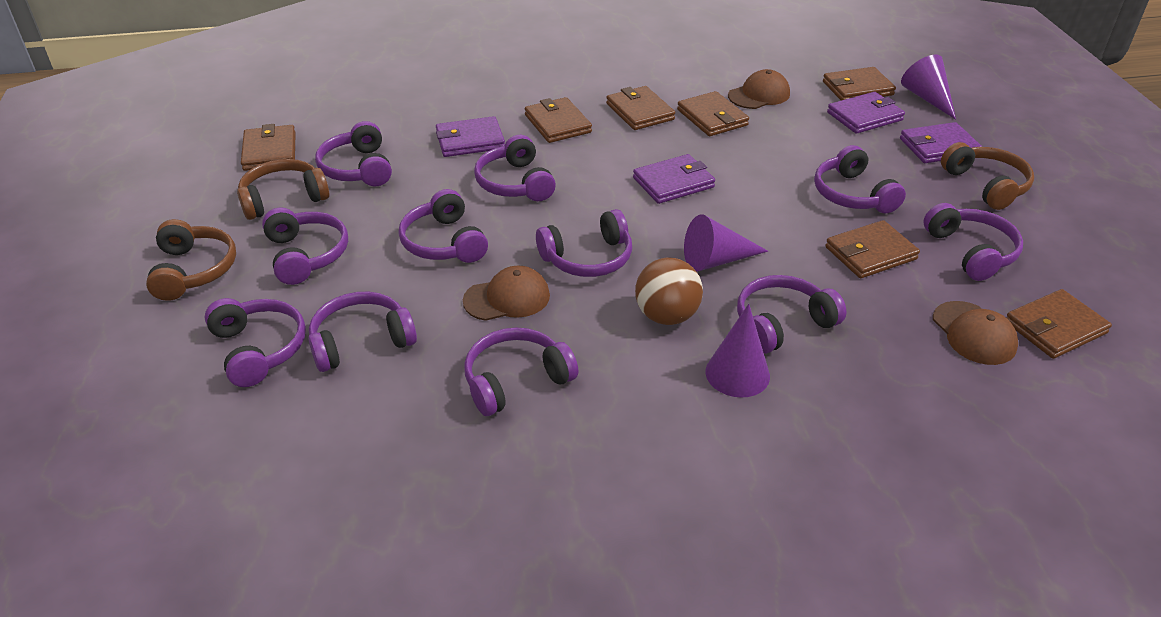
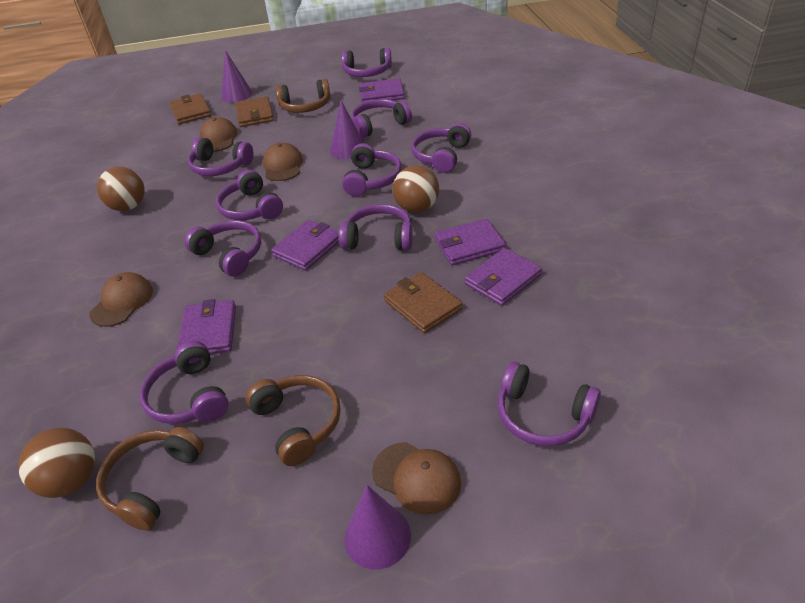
brown ball: 1 -> 3
brown cap: 3 -> 4
brown wallet: 7 -> 3
purple headphones: 11 -> 10
purple wallet: 4 -> 5

